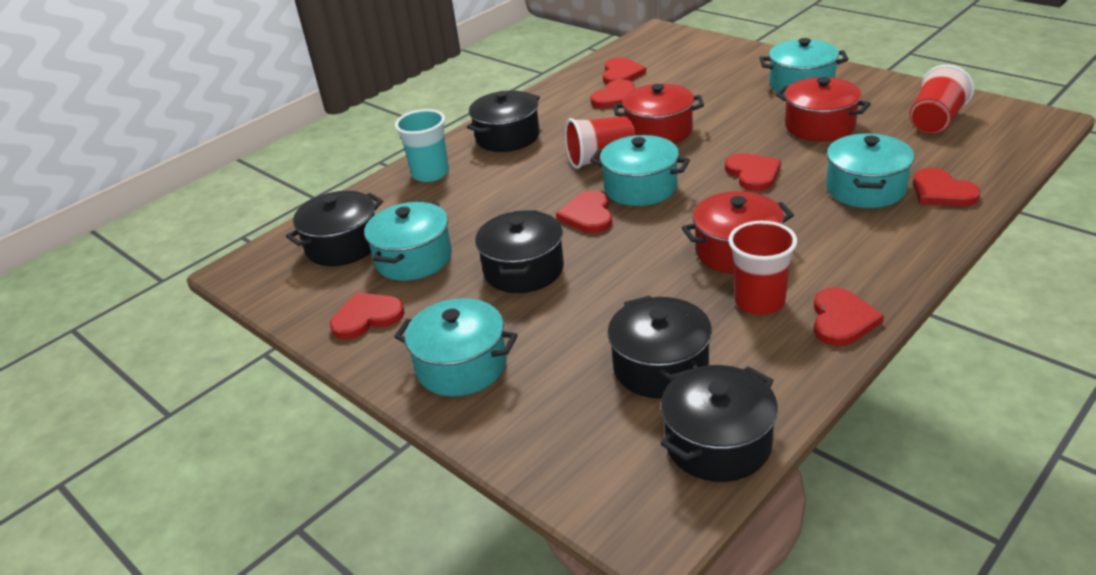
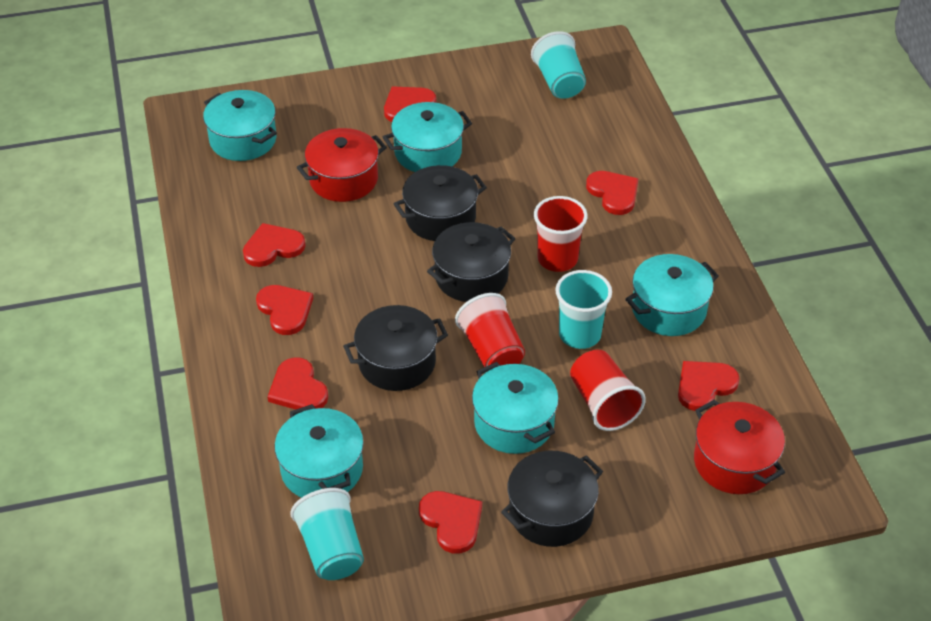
black pot: 5 -> 4
red pot: 3 -> 2
turquoise cup: 1 -> 3

